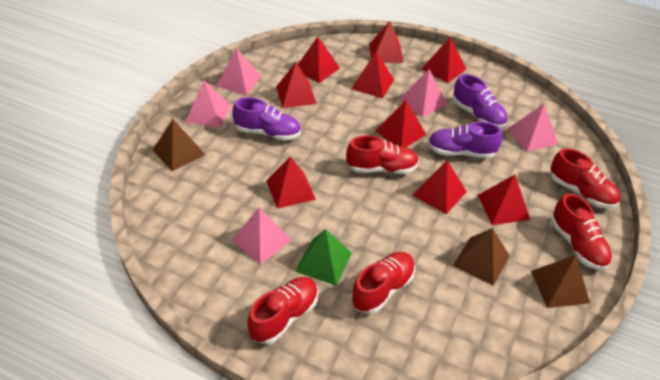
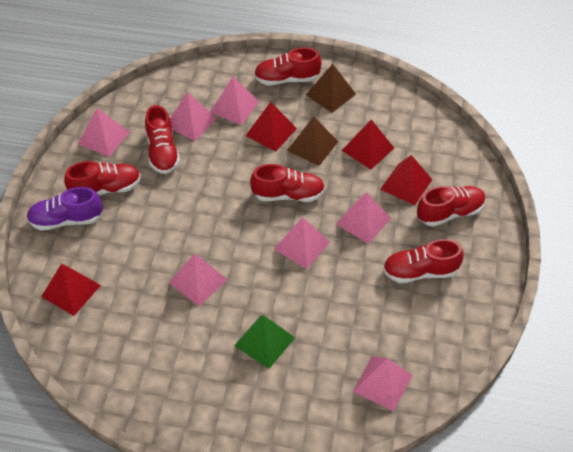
brown pyramid: 3 -> 2
pink pyramid: 5 -> 7
purple shoe: 3 -> 1
red pyramid: 9 -> 4
red shoe: 5 -> 6

